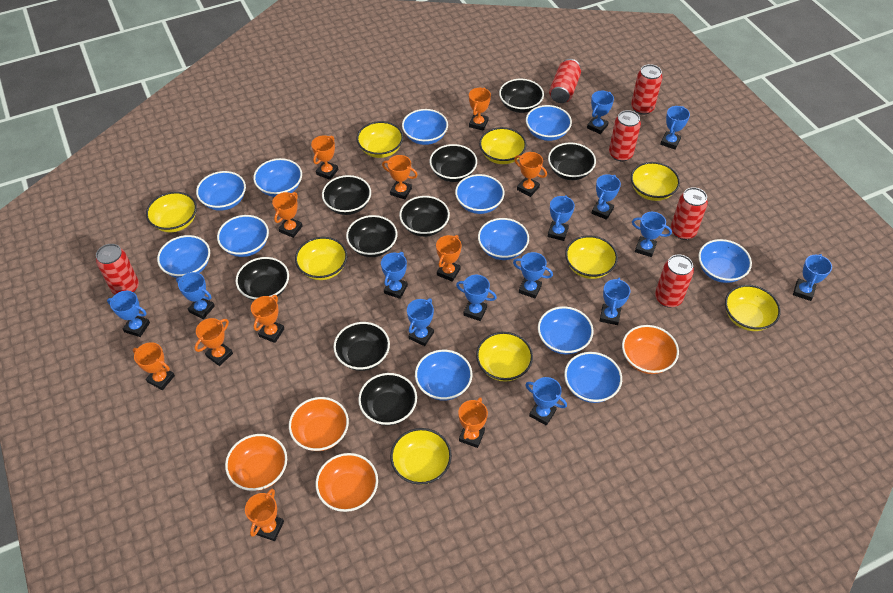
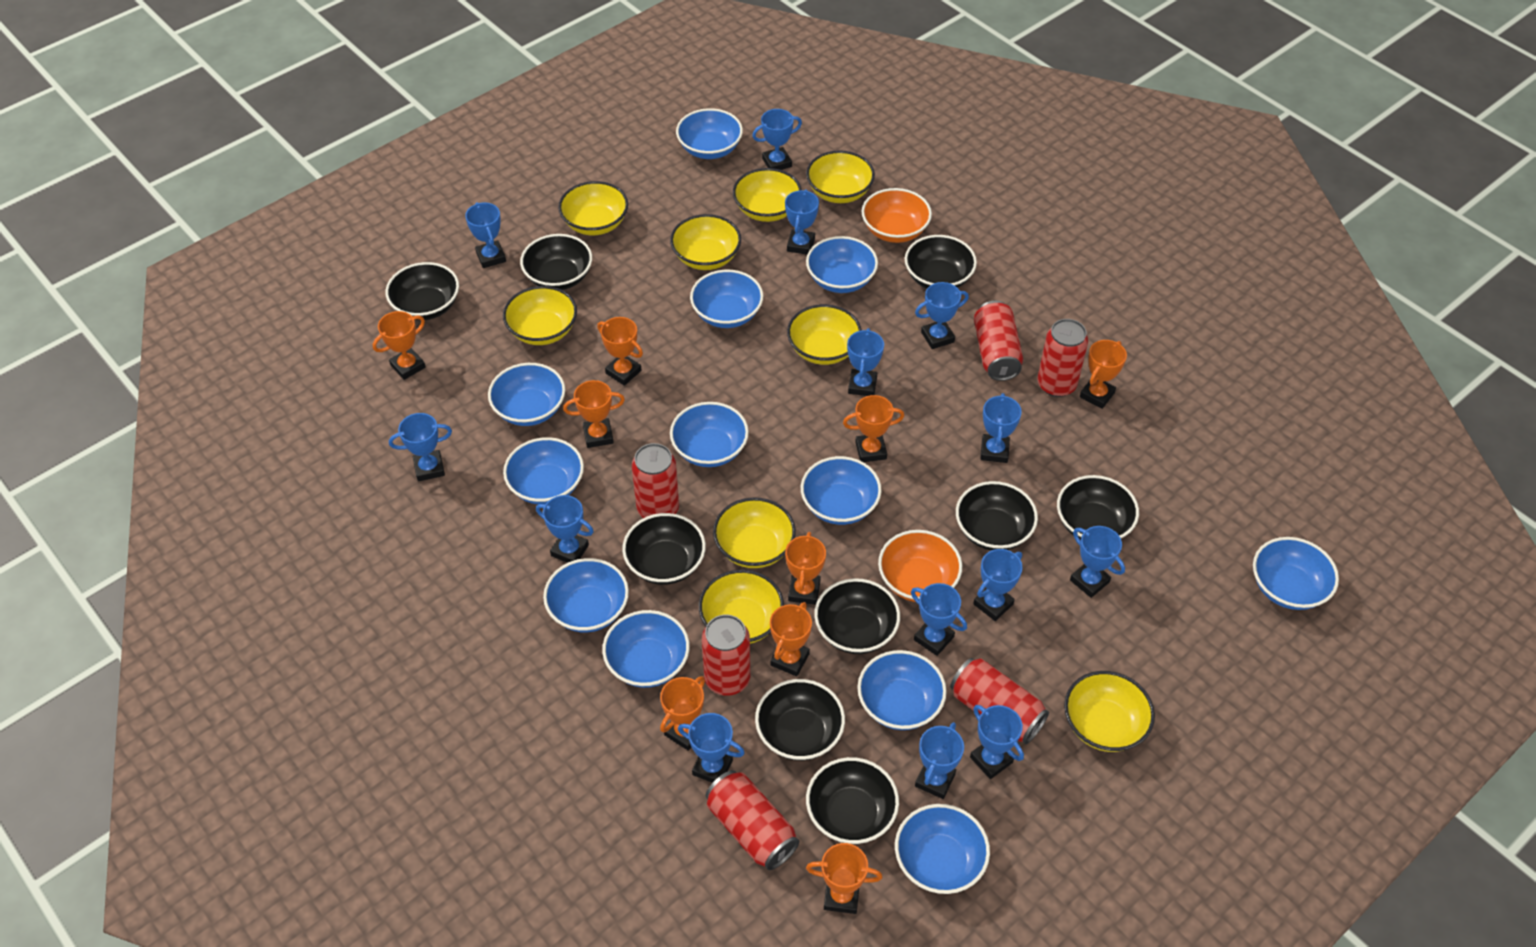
orange bowl: 4 -> 2
orange trophy: 11 -> 9

